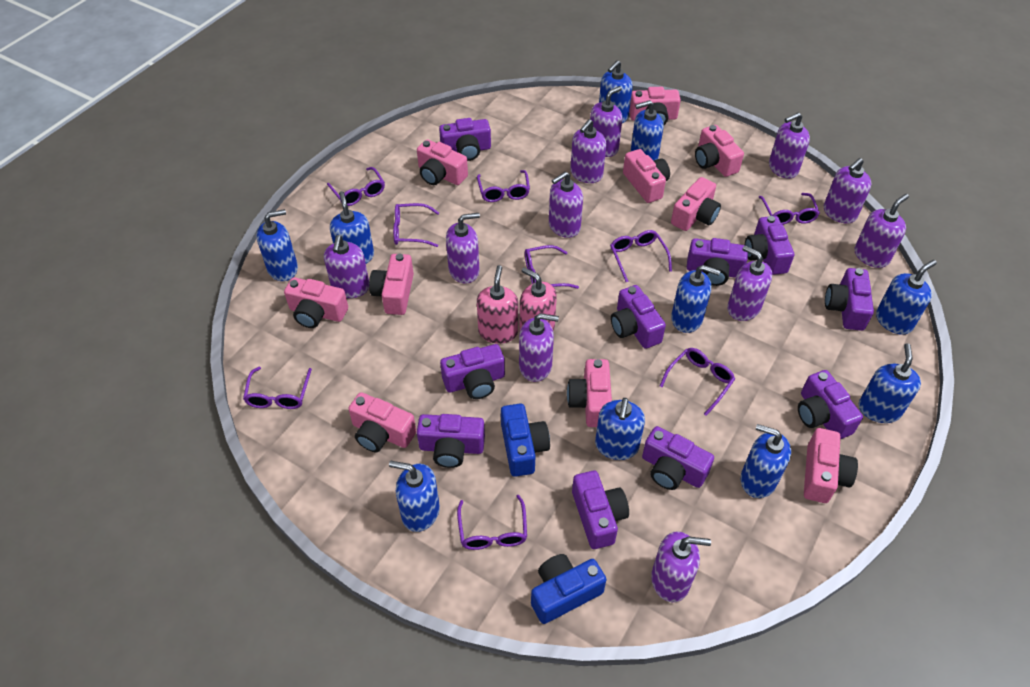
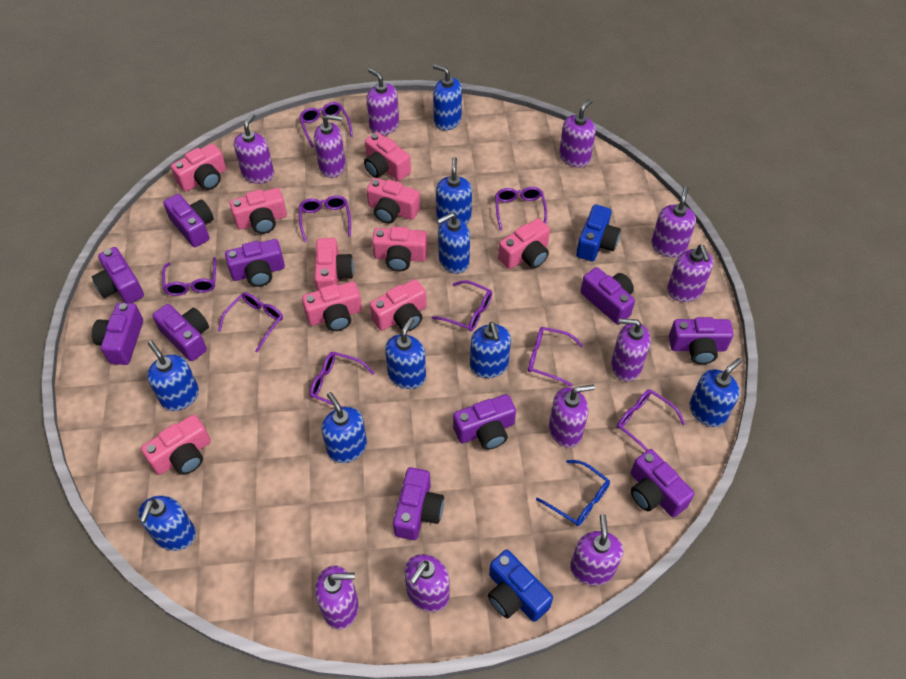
blue glasses: 0 -> 1
blue soap dispenser: 10 -> 9
pink soap dispenser: 2 -> 0

